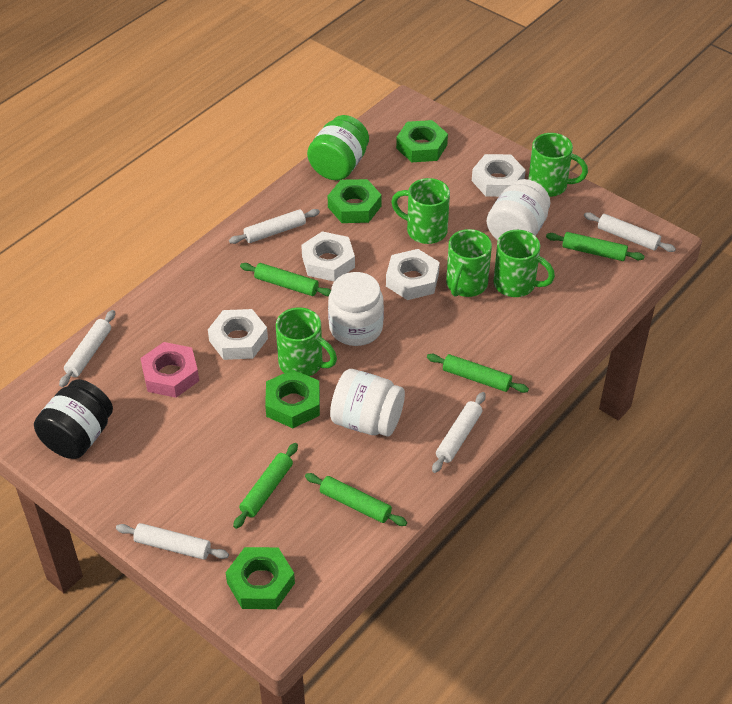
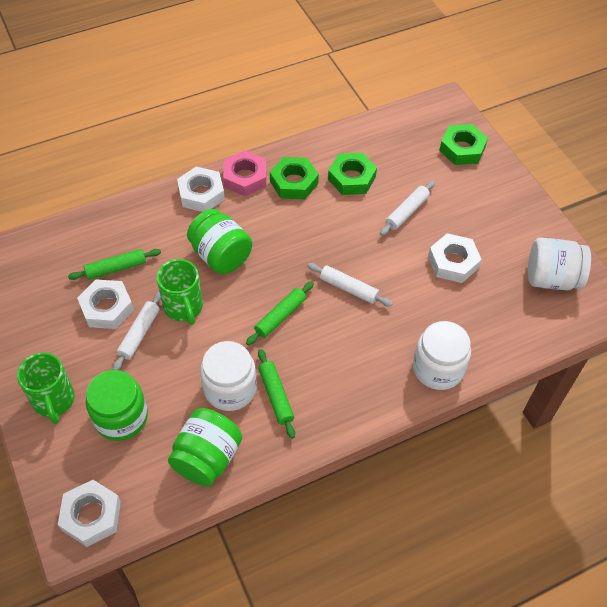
black jar: 1 -> 0
green jar: 1 -> 3
green mug: 5 -> 2
green nut: 4 -> 3
green rolling pin: 5 -> 3
white rolling pin: 5 -> 3

